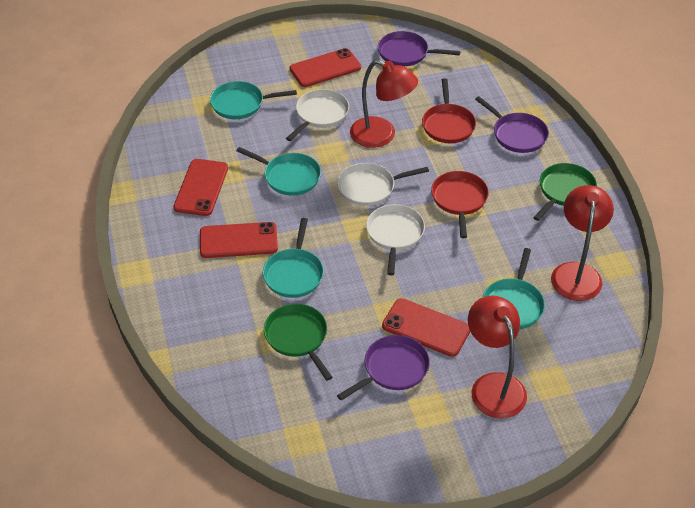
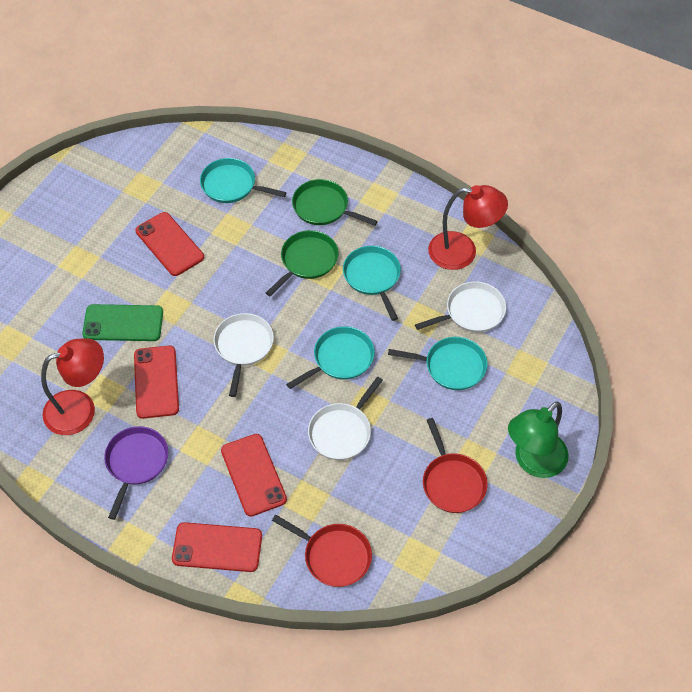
green lamp: 0 -> 1
green phone: 0 -> 1
purple pan: 3 -> 1
red lamp: 3 -> 2

